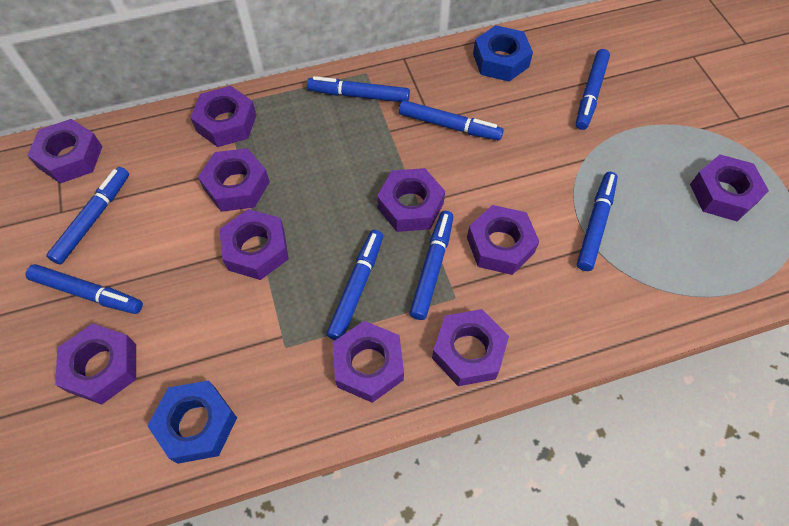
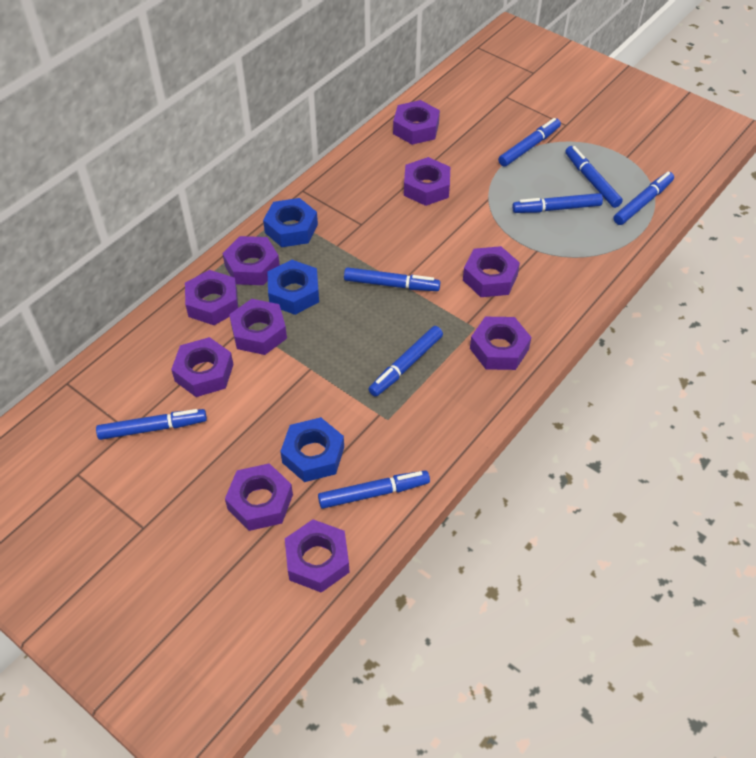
blue nut: 2 -> 3

